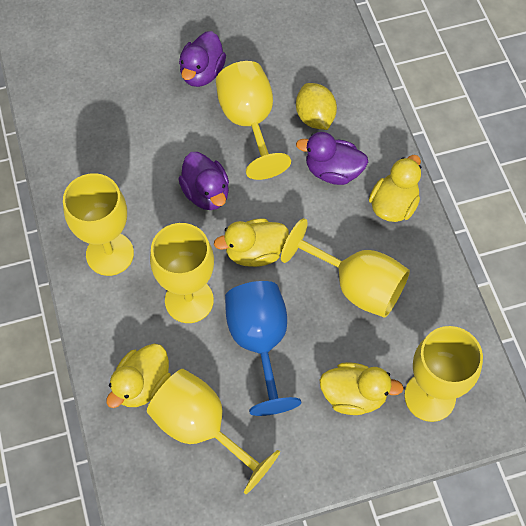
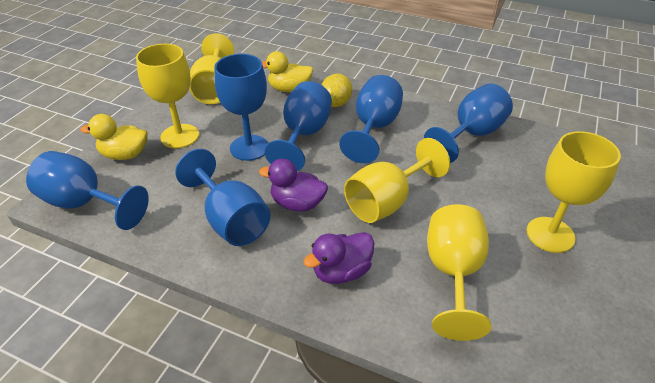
blue goblet: 1 -> 6
purple duck: 3 -> 2
yellow duck: 4 -> 2
yellow goblet: 6 -> 5

